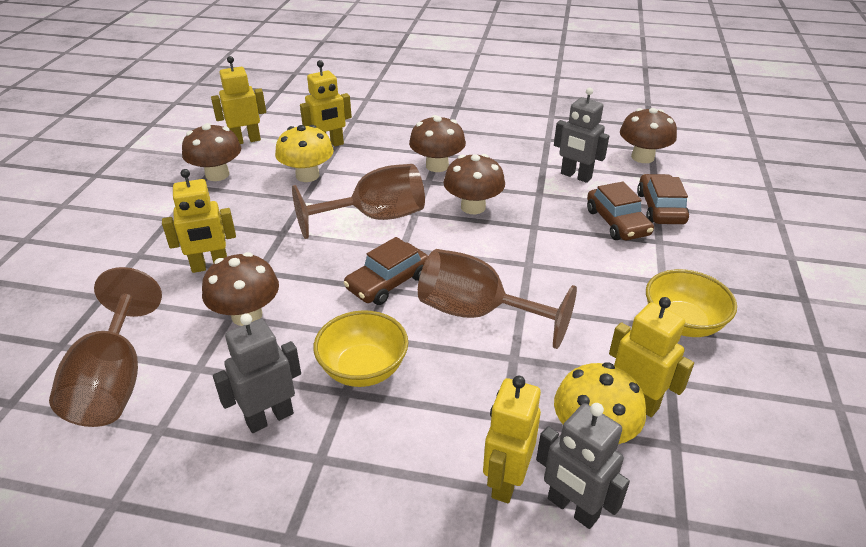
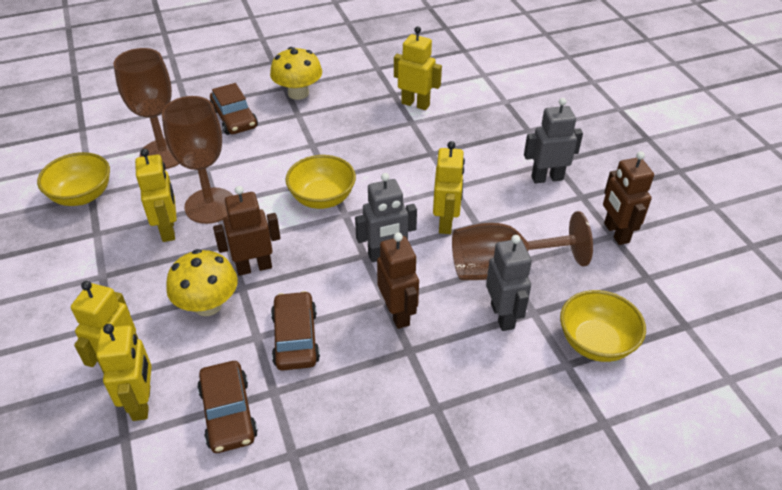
brown mushroom: 5 -> 0
brown robot: 0 -> 3
yellow bowl: 2 -> 3

